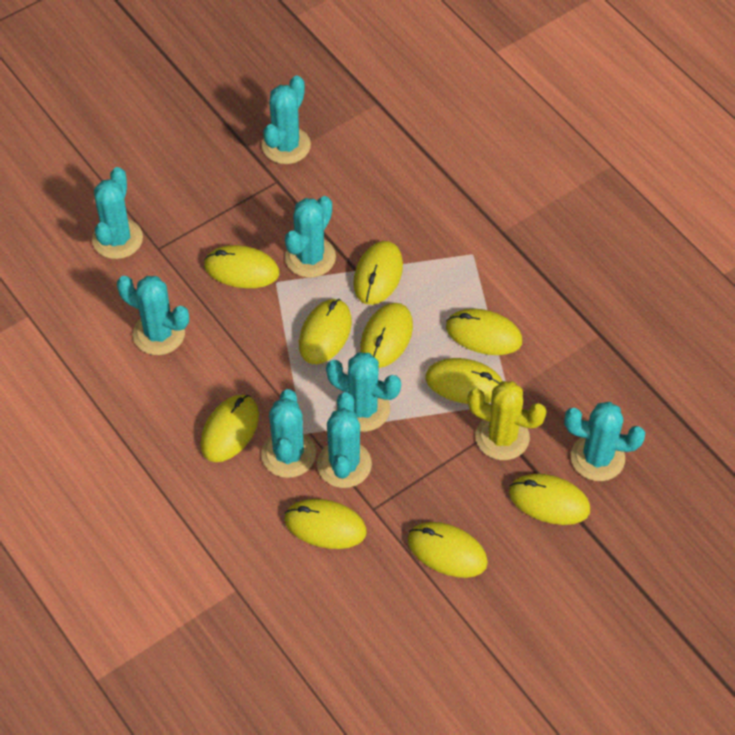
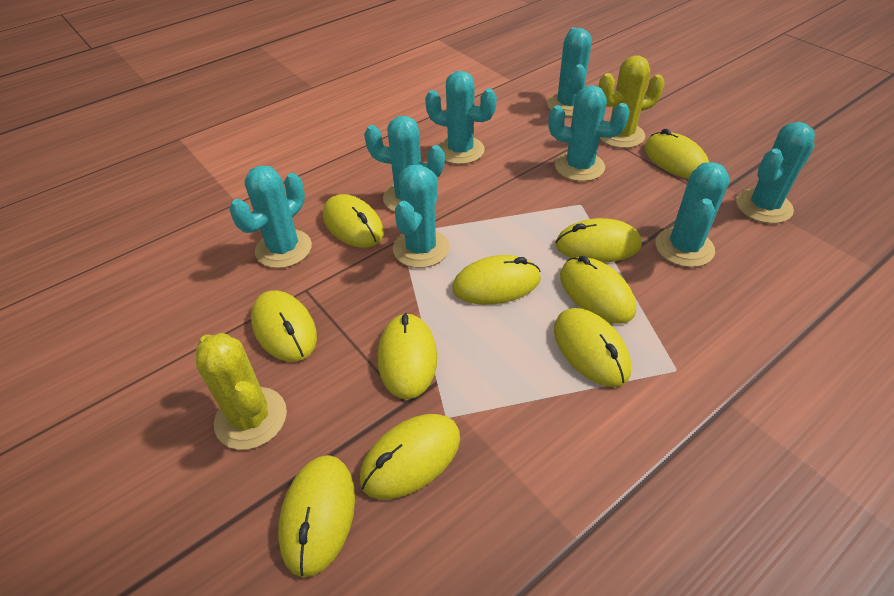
yellow cactus: 1 -> 2

